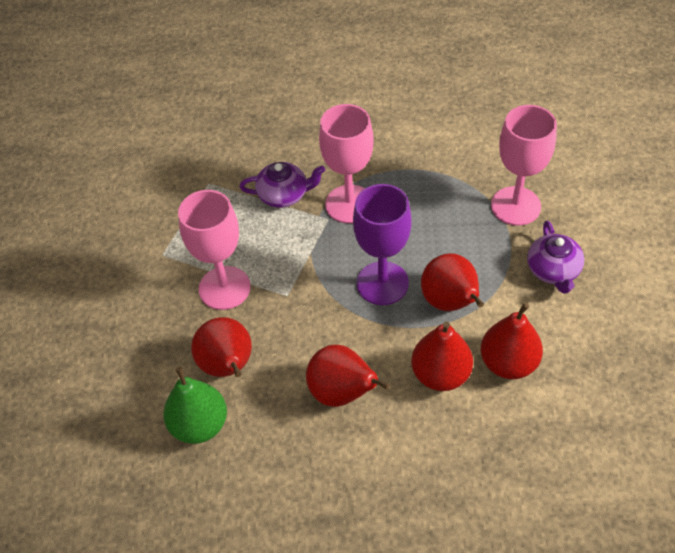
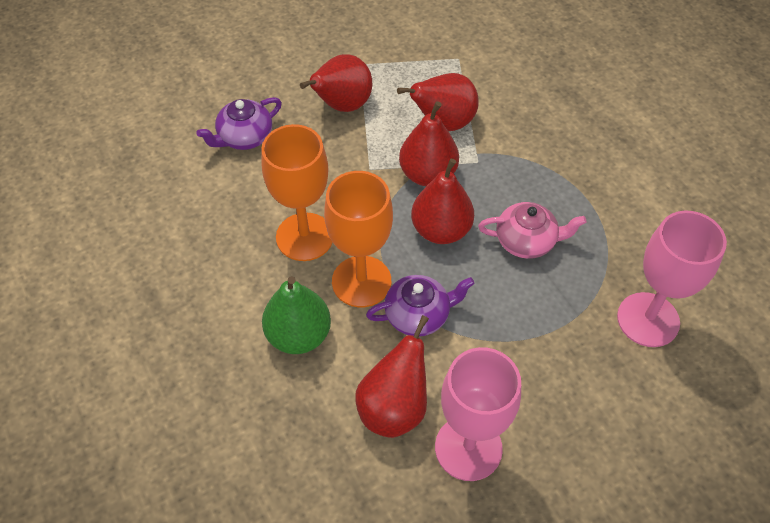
orange goblet: 0 -> 2
pink goblet: 3 -> 2
pink teapot: 0 -> 1
purple goblet: 1 -> 0

